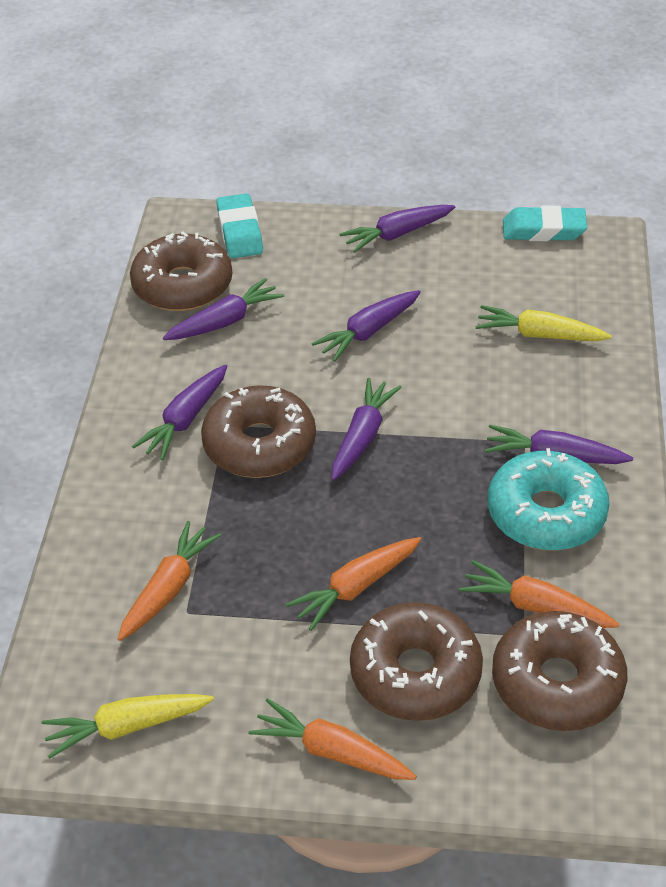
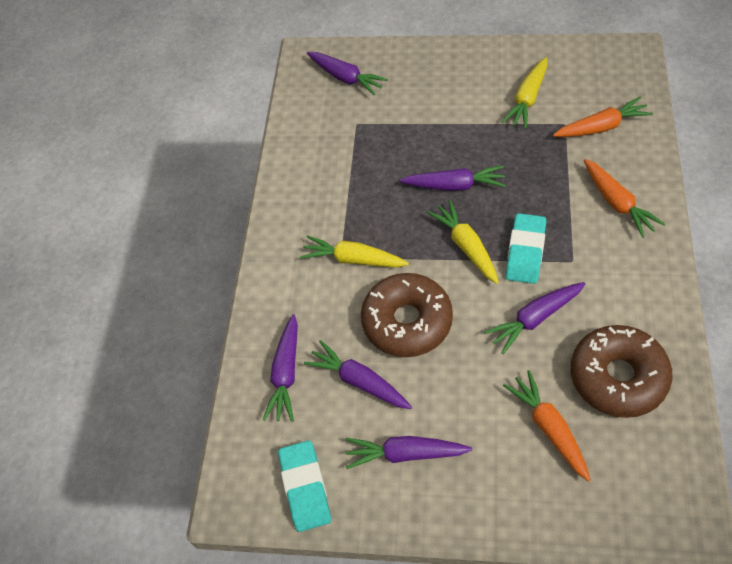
brown donut: 4 -> 2
orange carrot: 4 -> 3
turquoise donut: 1 -> 0
yellow carrot: 2 -> 3

